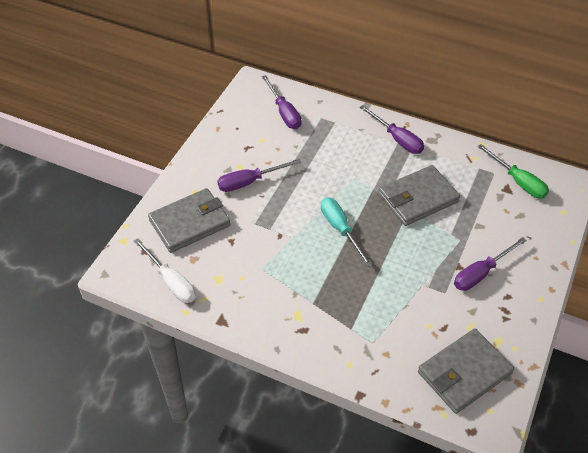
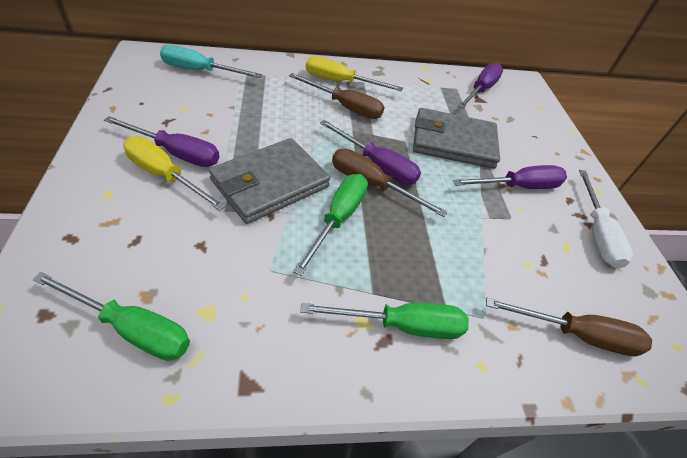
brown screwdriver: 0 -> 3
green screwdriver: 1 -> 3
grey wallet: 3 -> 2
yellow screwdriver: 0 -> 2

